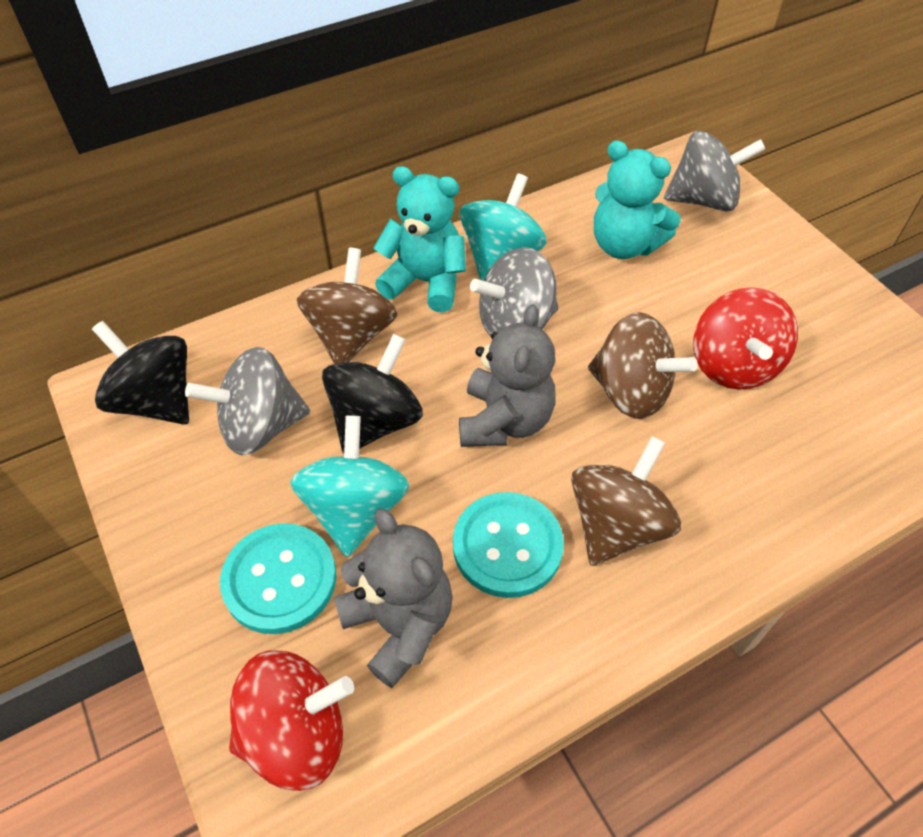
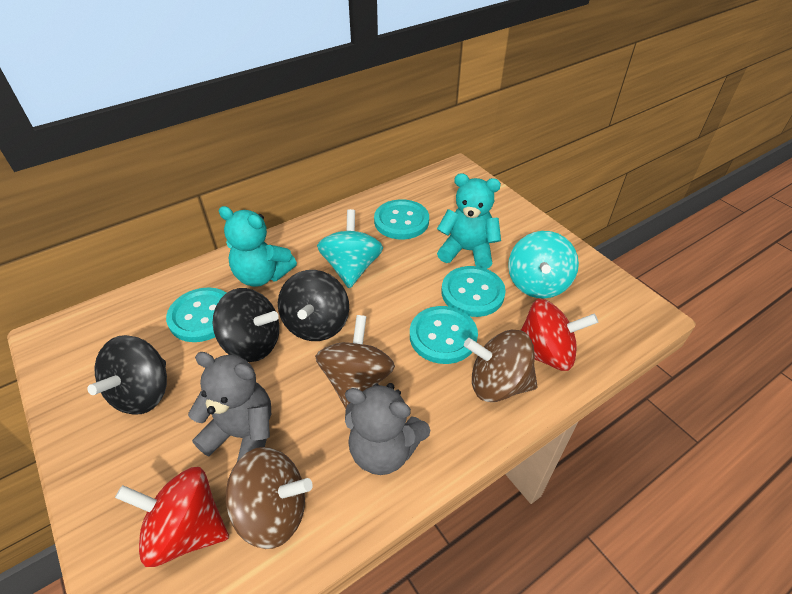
black spinning top: 2 -> 3
grey spinning top: 3 -> 0
turquoise button: 2 -> 4

